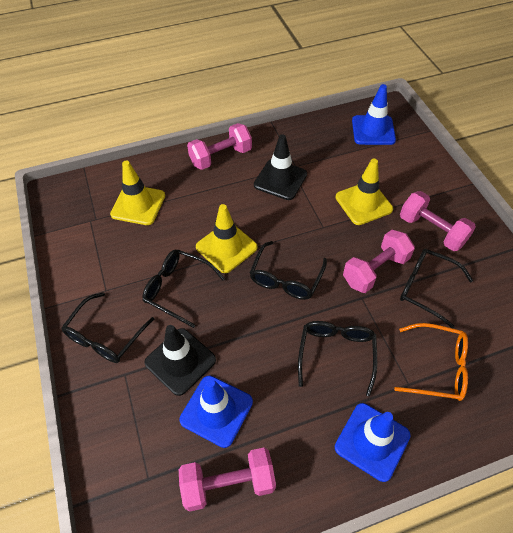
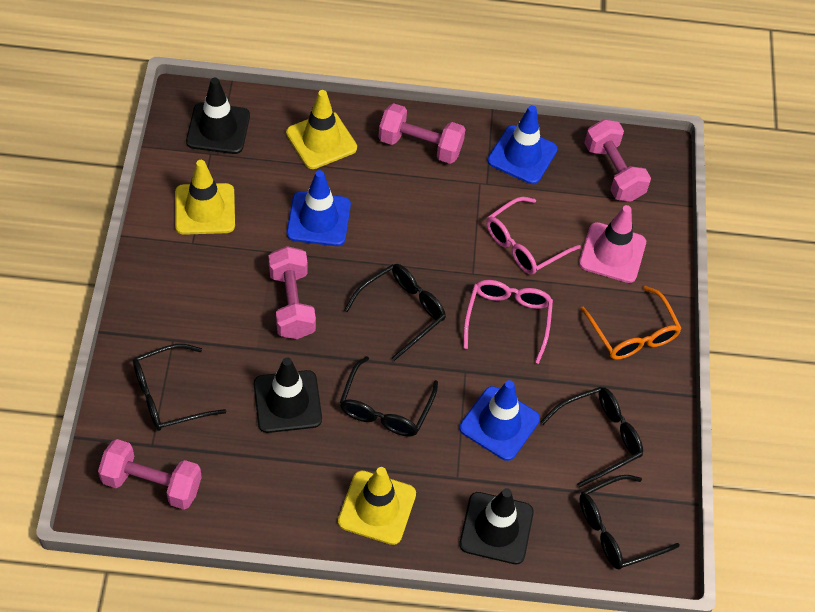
black traffic cone: 2 -> 3
pink glasses: 0 -> 2
pink traffic cone: 0 -> 1

